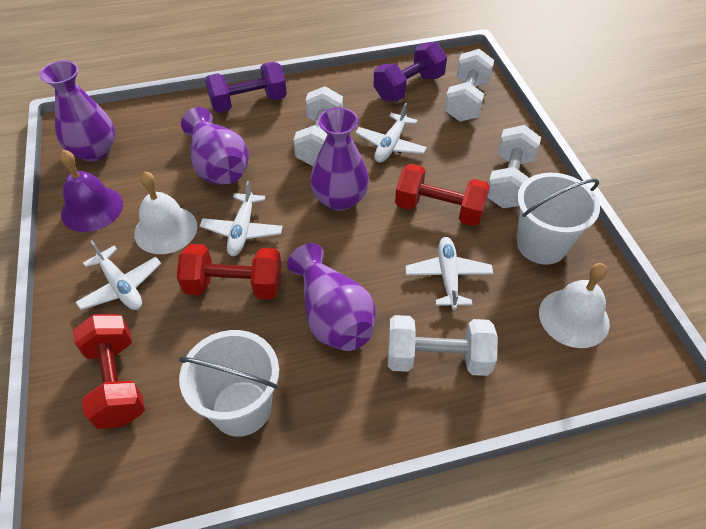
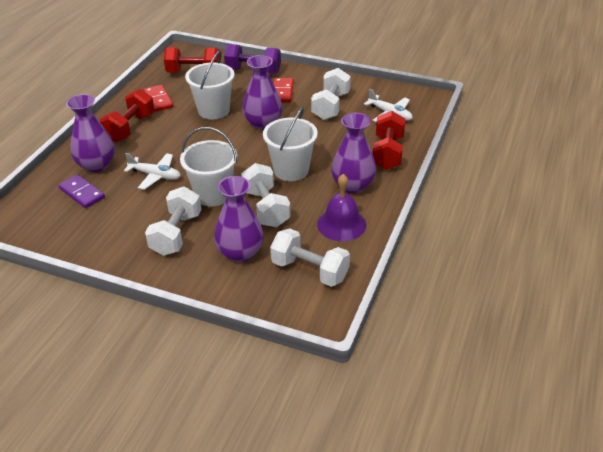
purple domino: 0 -> 1
purple dumbbell: 2 -> 1
red domino: 0 -> 2
white bell: 2 -> 0
white bucket: 2 -> 3
white plane: 4 -> 2

